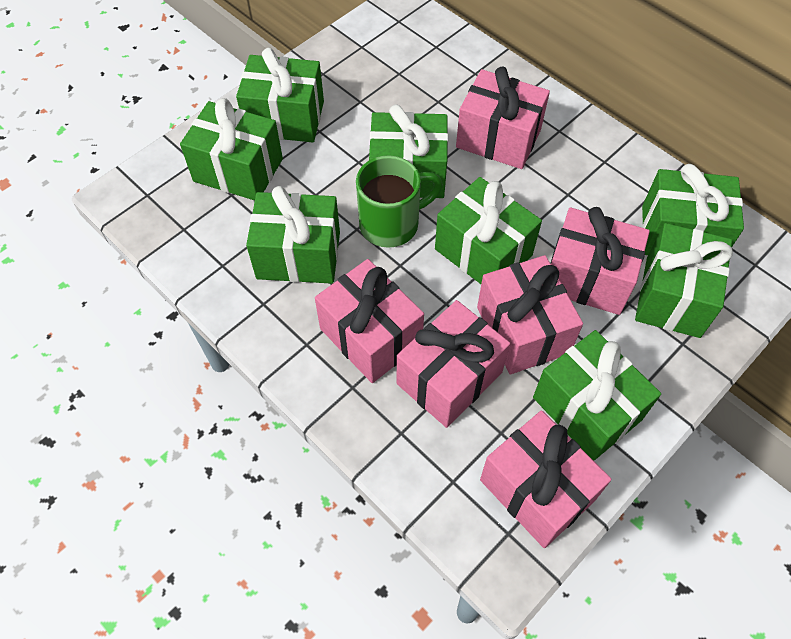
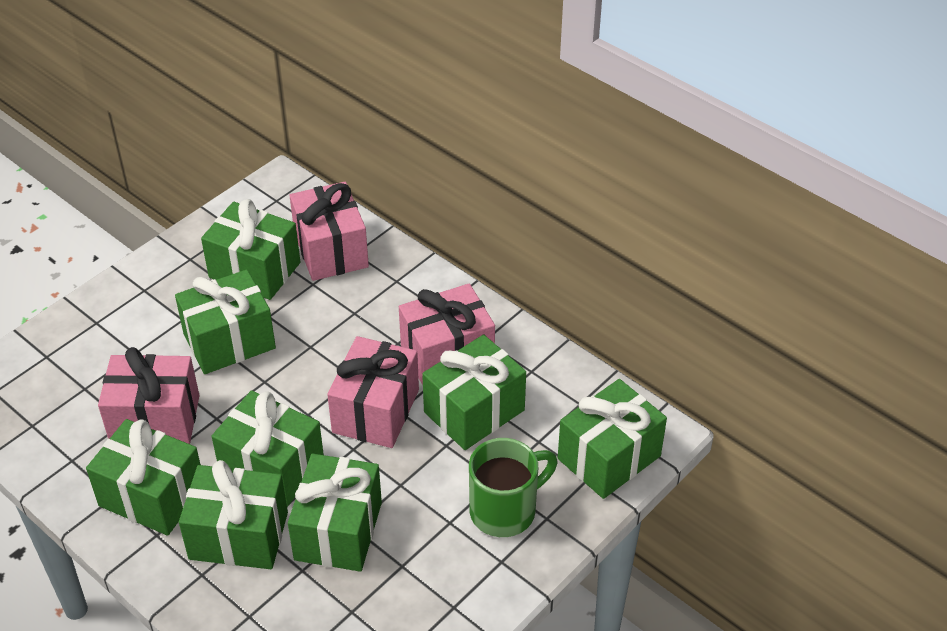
pink gift: 6 -> 4

